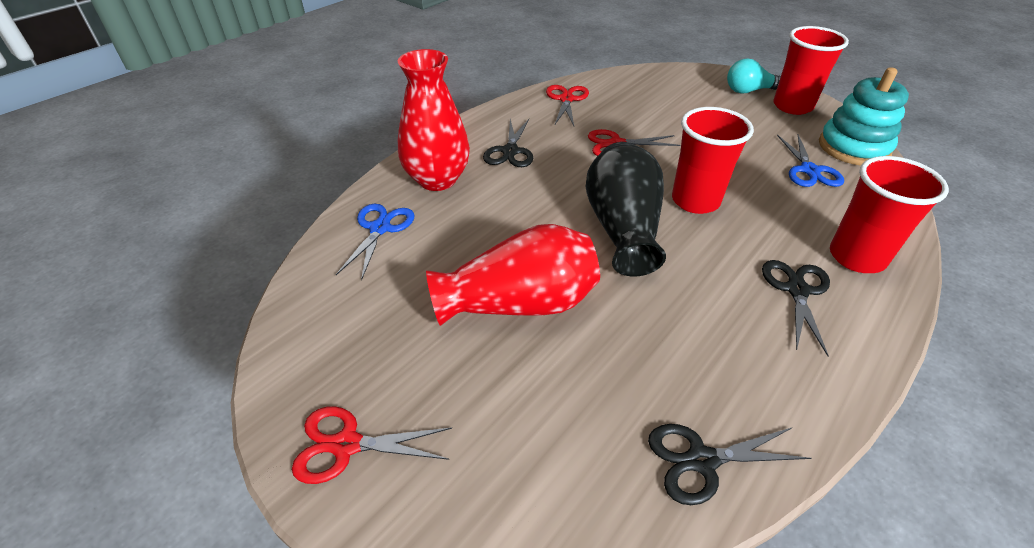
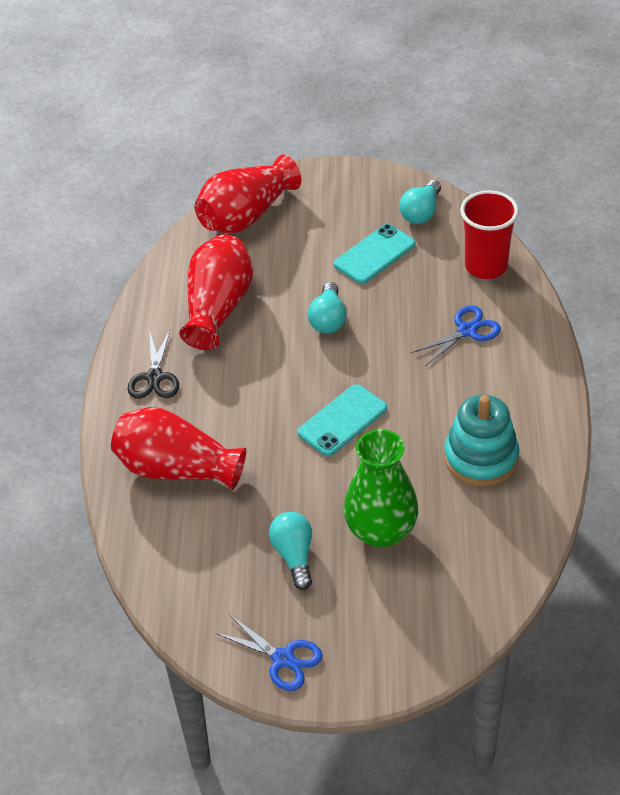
black scissors: 3 -> 1
black vase: 1 -> 0
green vase: 0 -> 1
red cup: 3 -> 1
red scissors: 3 -> 0
red vase: 2 -> 3
turquoise light bulb: 1 -> 3
turquoise phone: 0 -> 2

